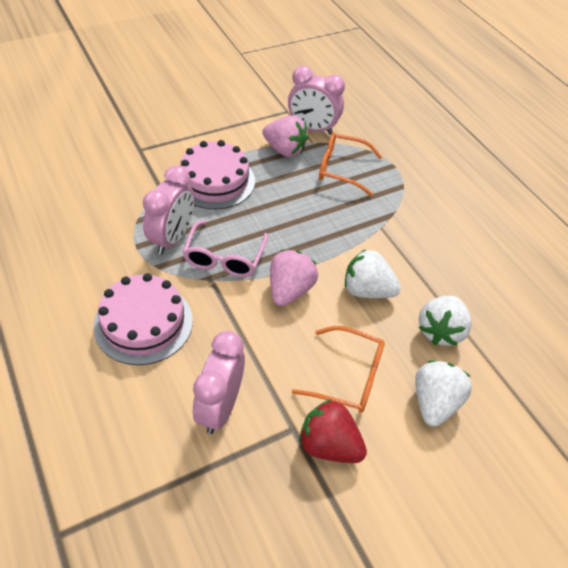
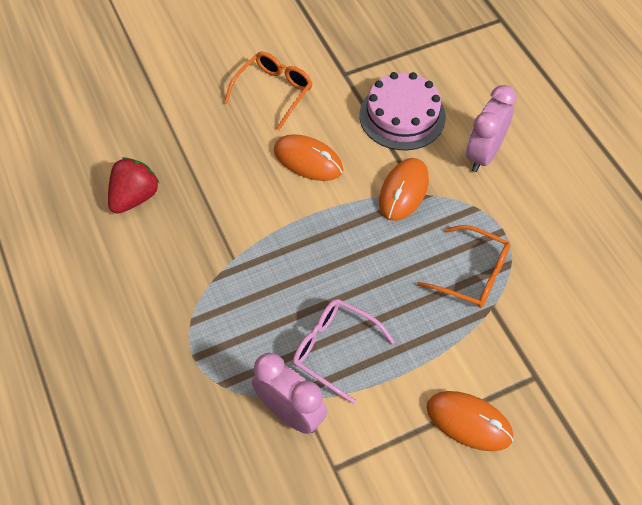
orange mouse: 0 -> 3
pink cake: 2 -> 1
pink clock: 3 -> 2
pink strawberry: 2 -> 0
white strawberry: 3 -> 0

